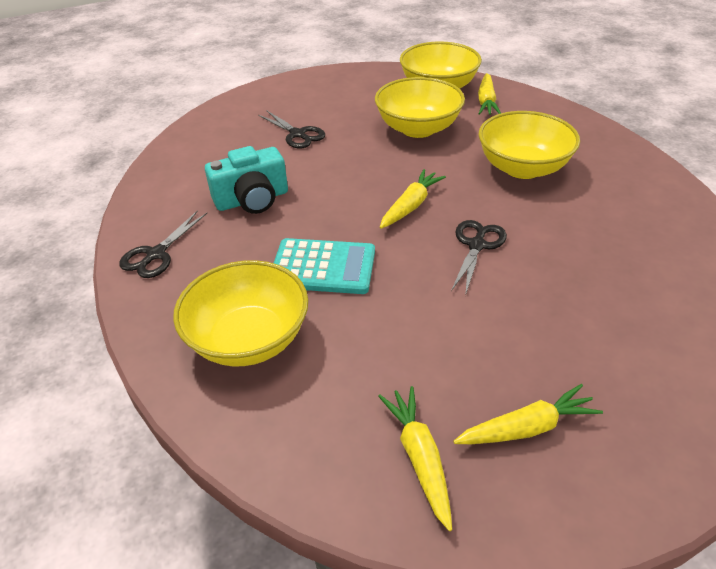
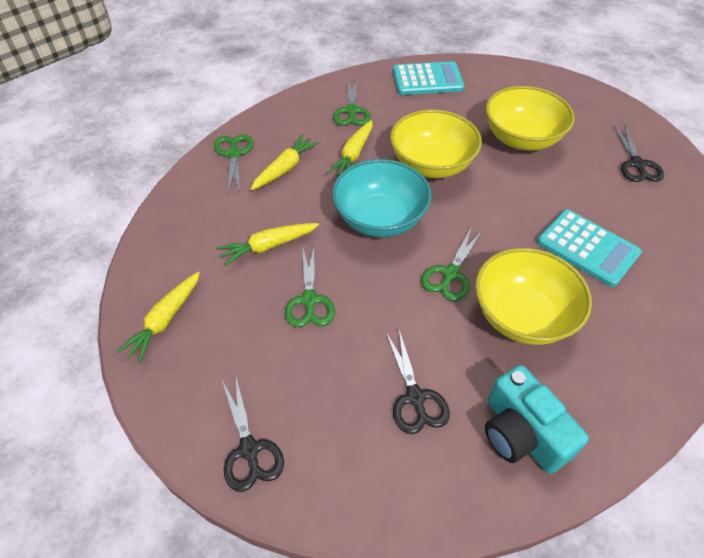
green scissors: 0 -> 4
turquoise bowl: 0 -> 1
turquoise calculator: 1 -> 2
yellow bowl: 4 -> 3

